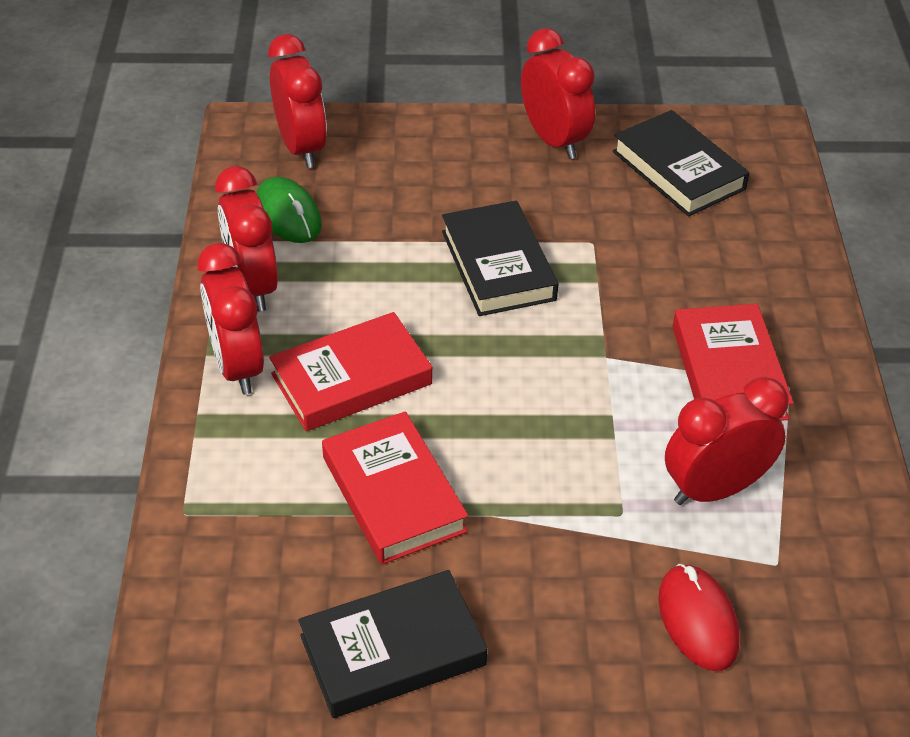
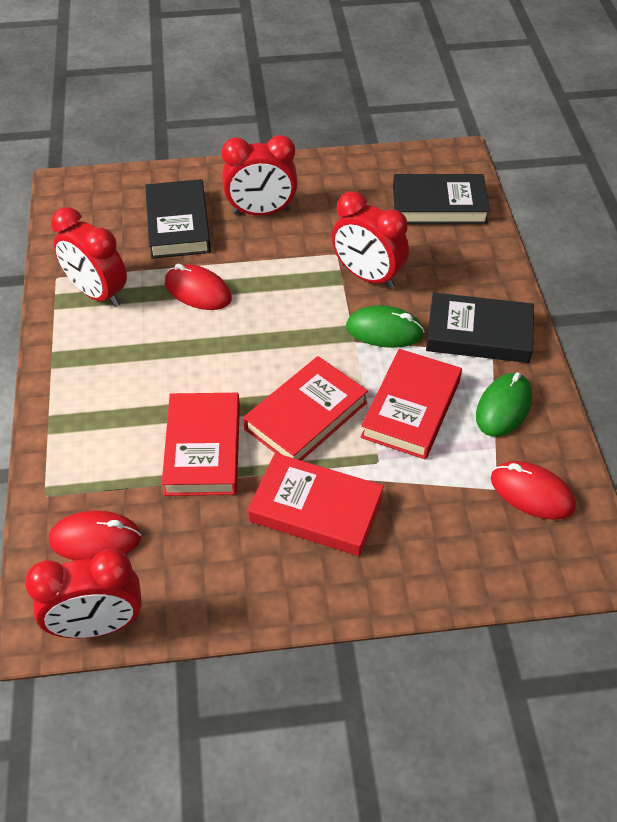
green mouse: 1 -> 2
red book: 3 -> 4
red clock: 5 -> 4
red mouse: 1 -> 3

